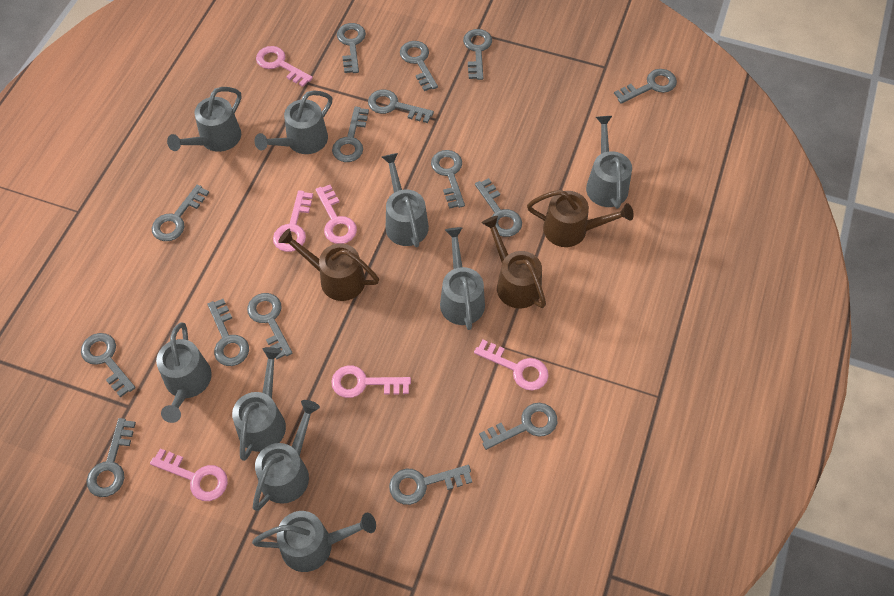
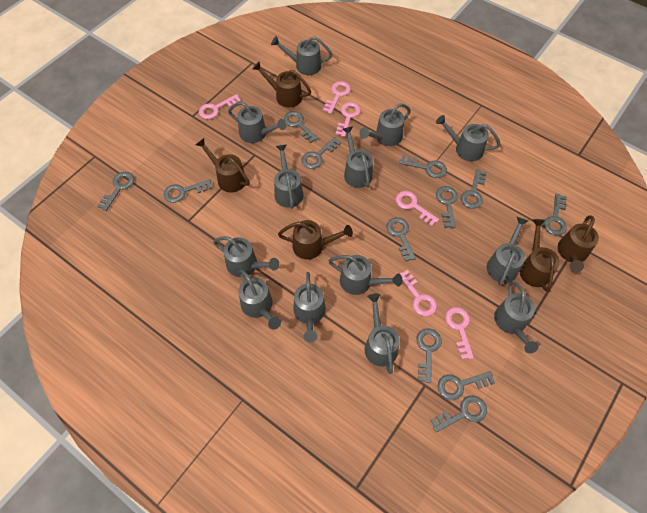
brown watering can: 3 -> 5
grey key: 15 -> 12
grey watering can: 9 -> 13

